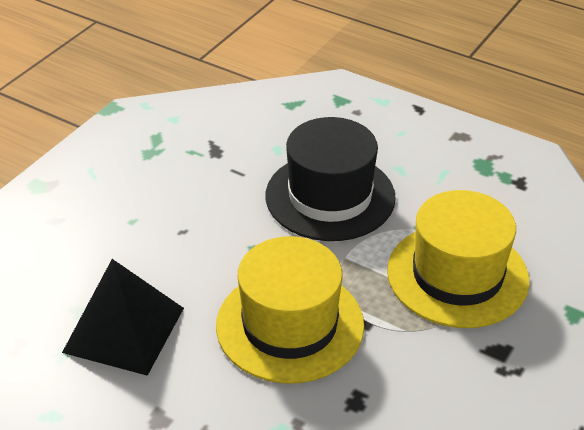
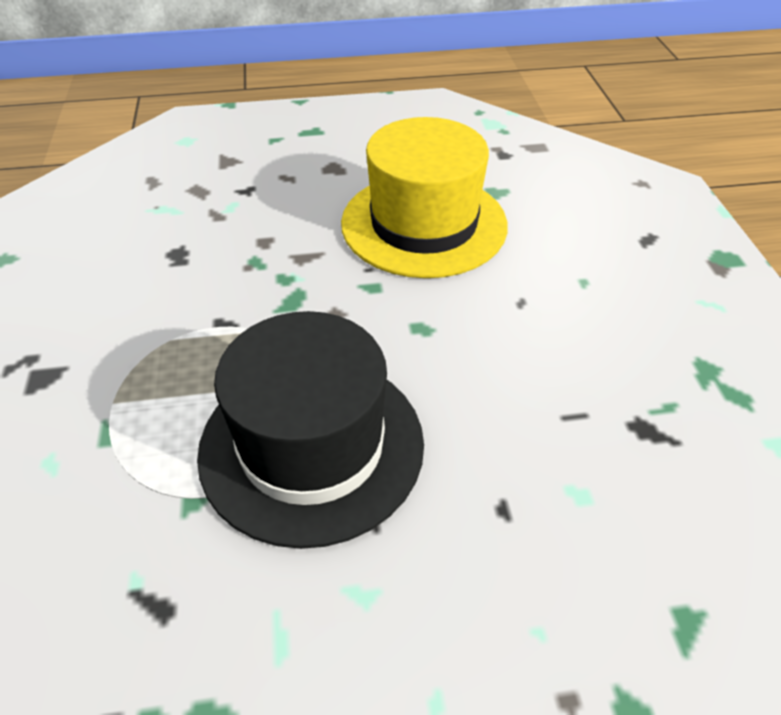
black pyramid: 1 -> 0
yellow hat: 2 -> 1

